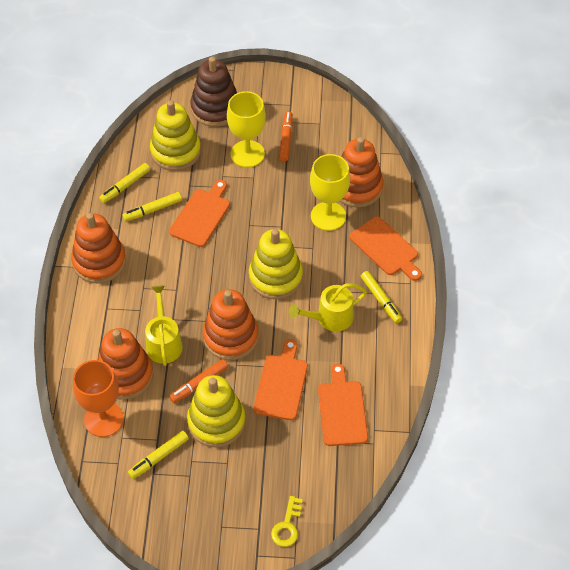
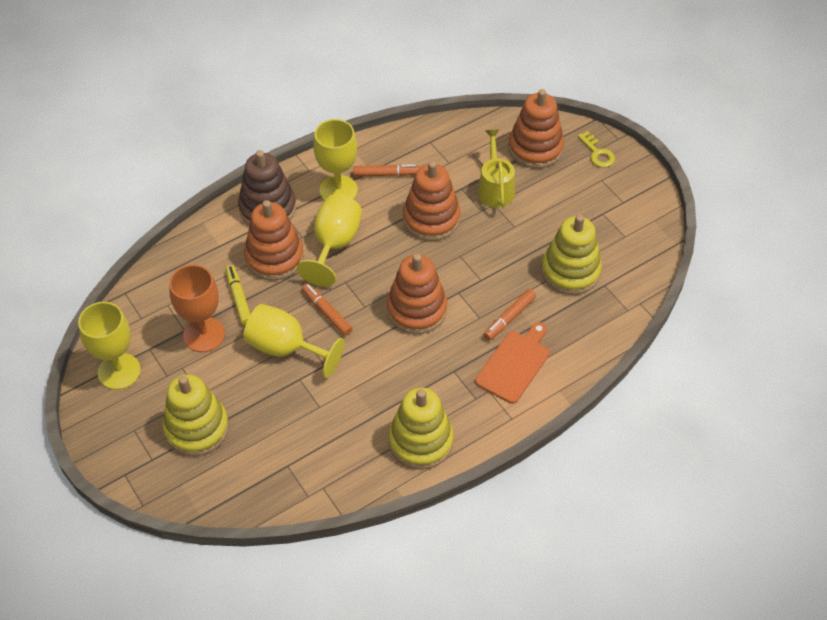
orange cutting board: 4 -> 1
orange marker: 2 -> 3
yellow goblet: 2 -> 4
yellow marker: 4 -> 1
yellow watering can: 2 -> 1

